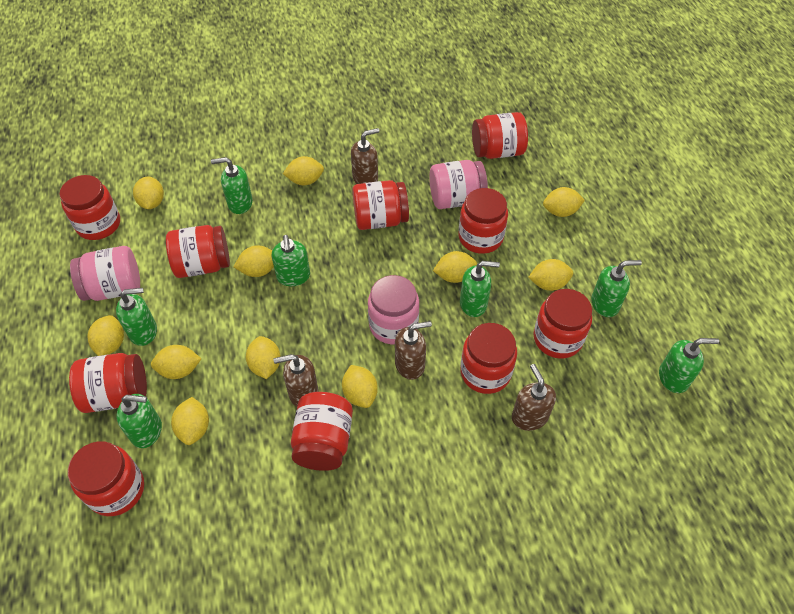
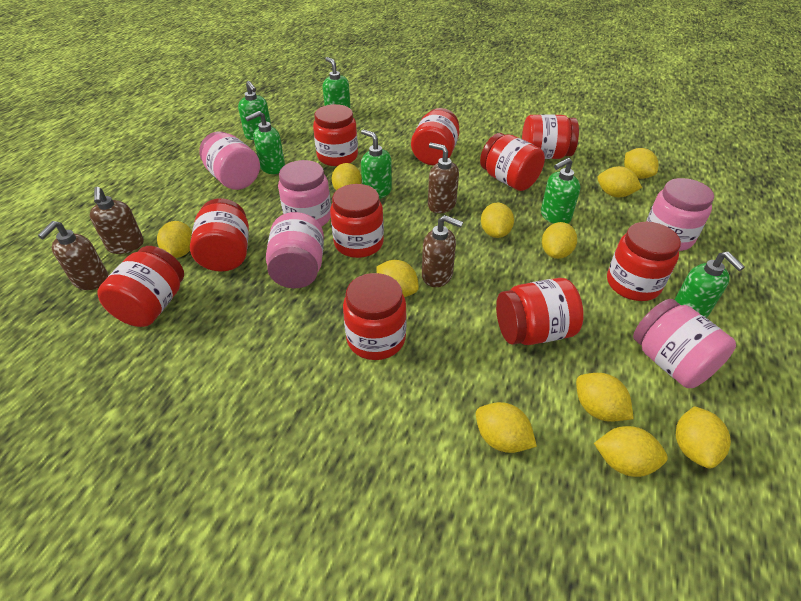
green soap dispenser: 7 -> 6
pink jar: 3 -> 5

